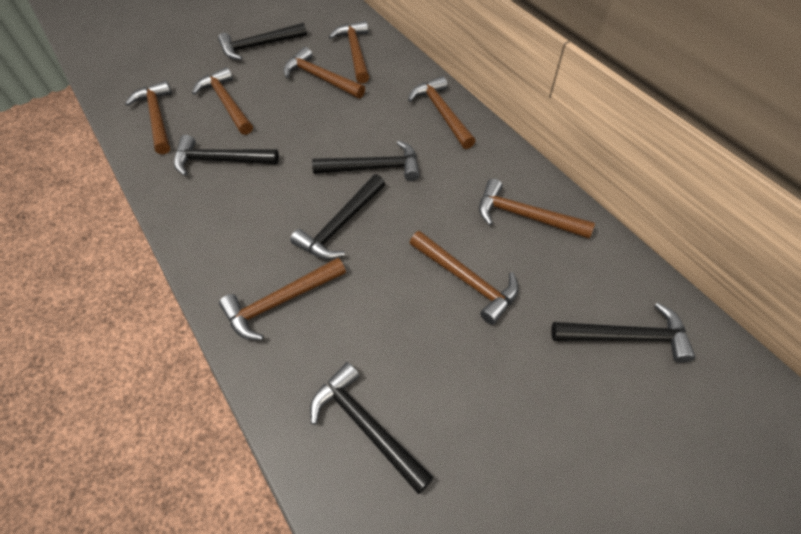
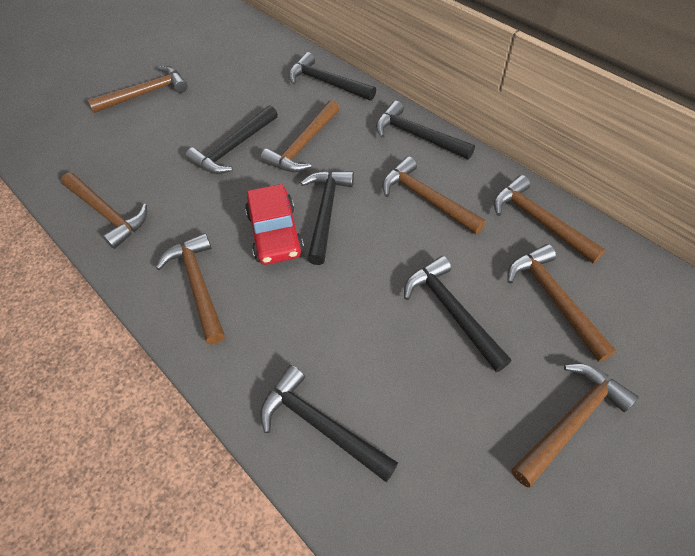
red car: 0 -> 1

